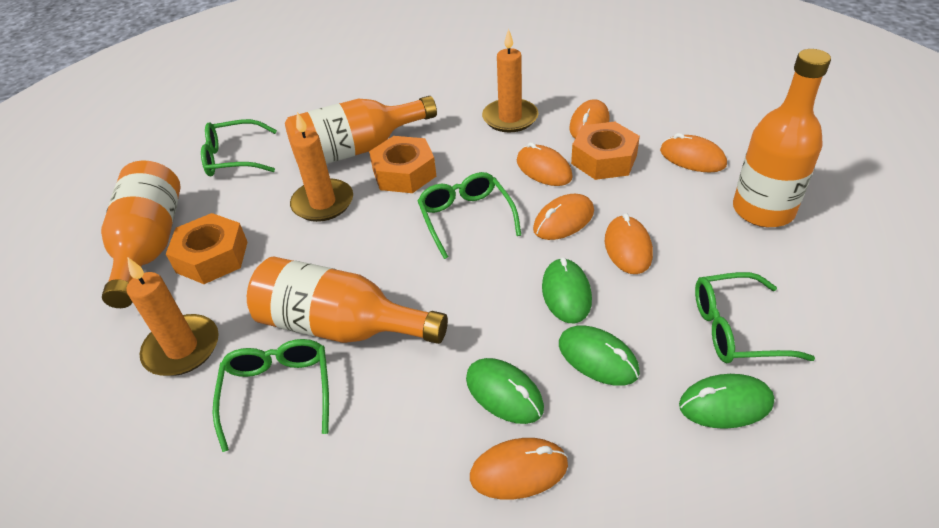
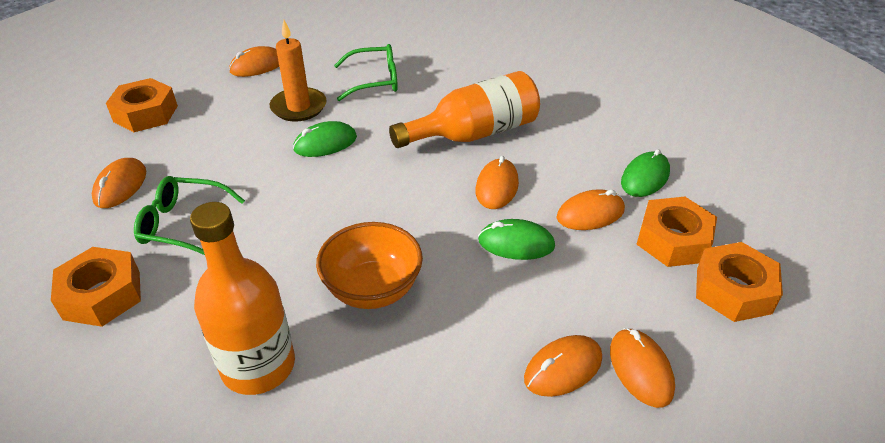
green glasses: 4 -> 2
green mouse: 4 -> 3
orange bottle: 4 -> 2
orange bowl: 0 -> 1
orange candle: 3 -> 1
orange nut: 3 -> 4

